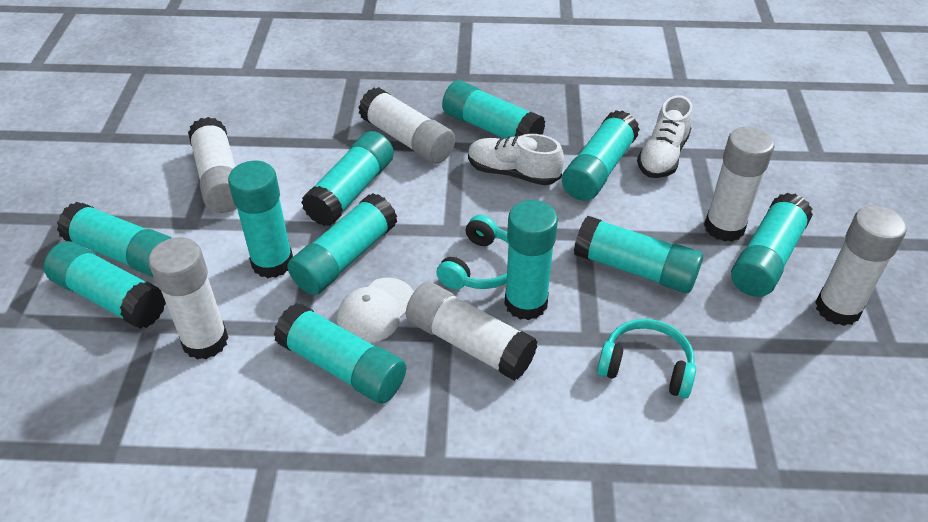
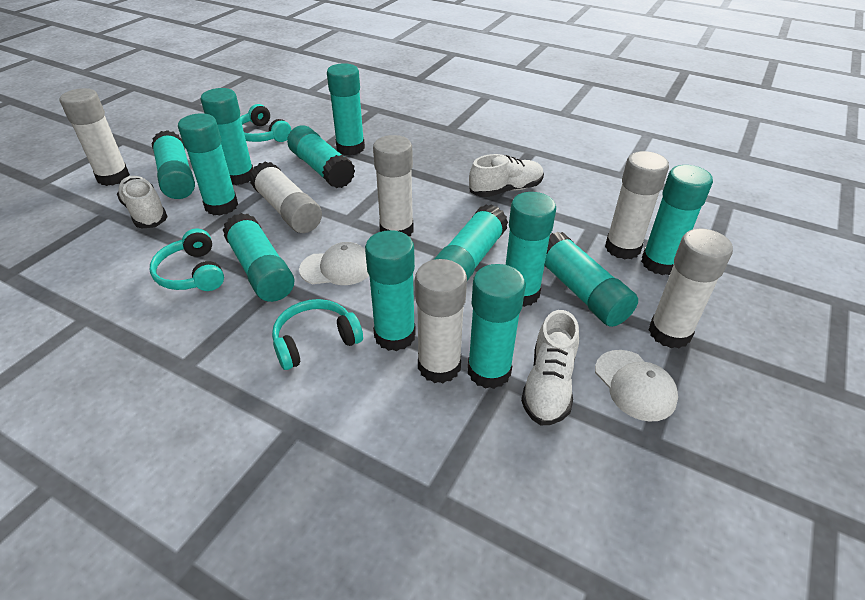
turquoise glue stick: 11 -> 12
turquoise headphones: 2 -> 3
white cap: 1 -> 2
white shoe: 2 -> 3

